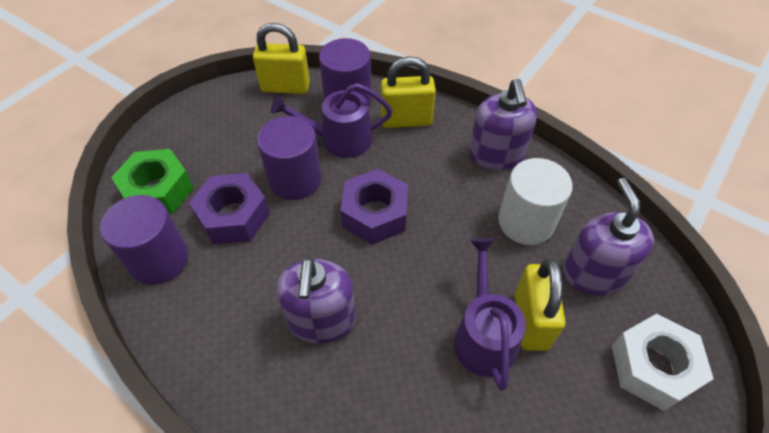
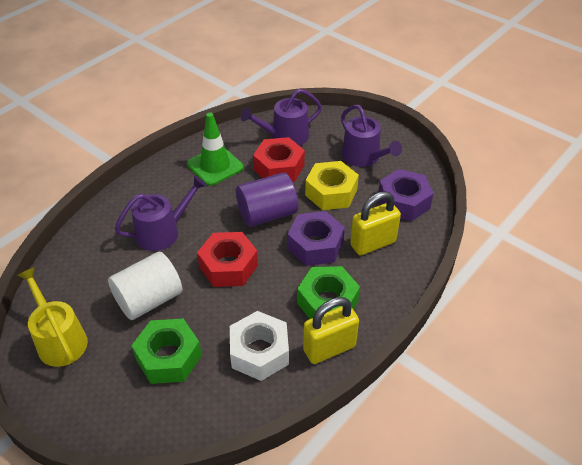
green nut: 1 -> 2
green traffic cone: 0 -> 1
purple cylinder: 3 -> 1
purple soap dispenser: 3 -> 0
purple watering can: 2 -> 3
red nut: 0 -> 2
yellow nut: 0 -> 1
yellow padlock: 3 -> 2
yellow watering can: 0 -> 1

